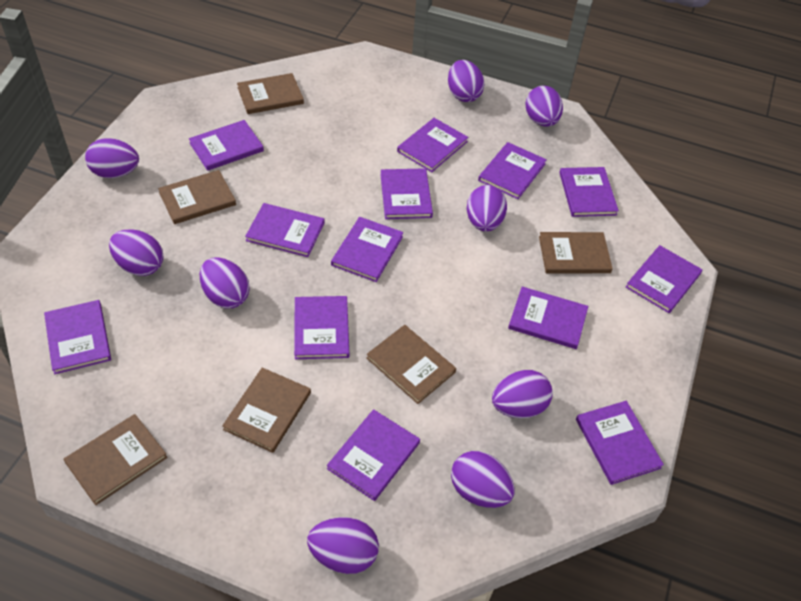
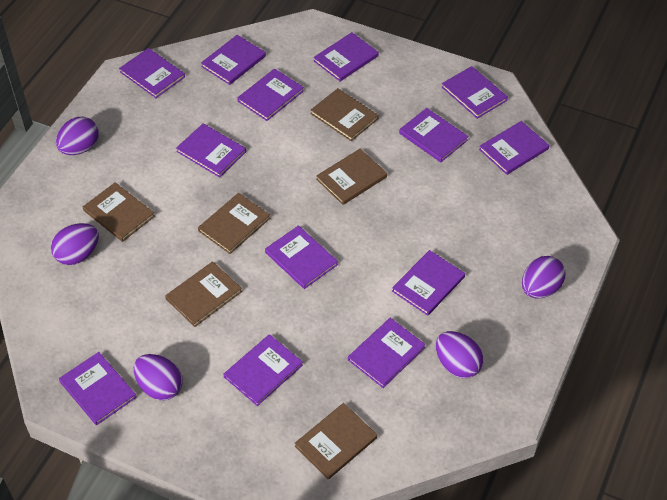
purple egg: 9 -> 5

